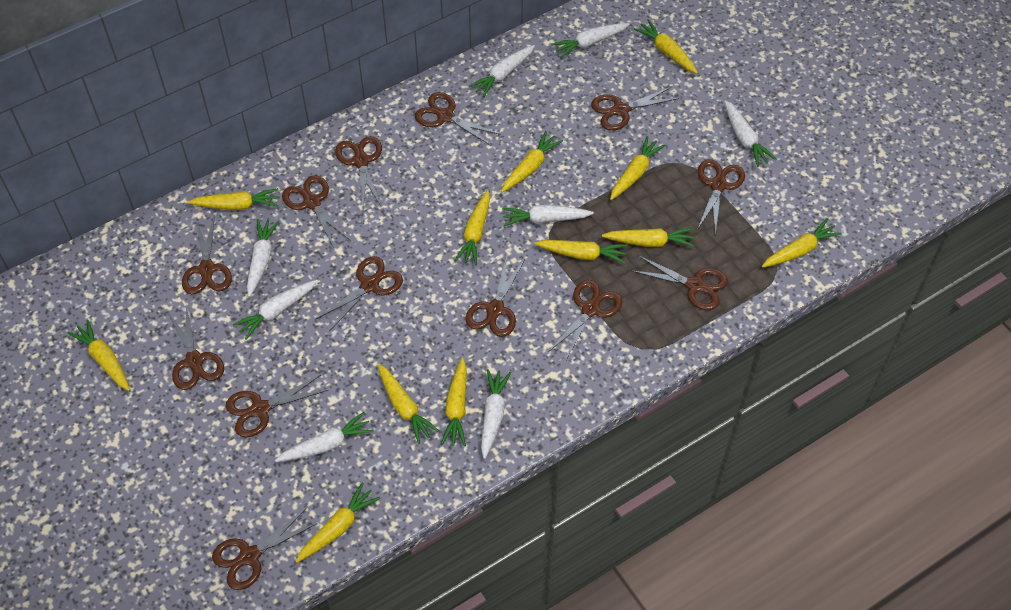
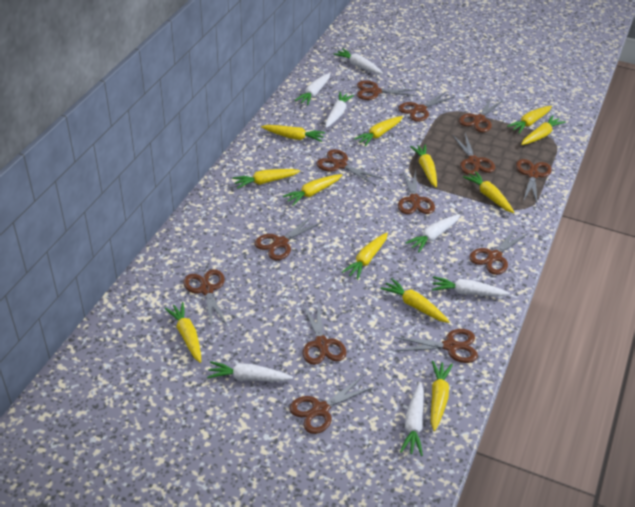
white carrot: 8 -> 7

